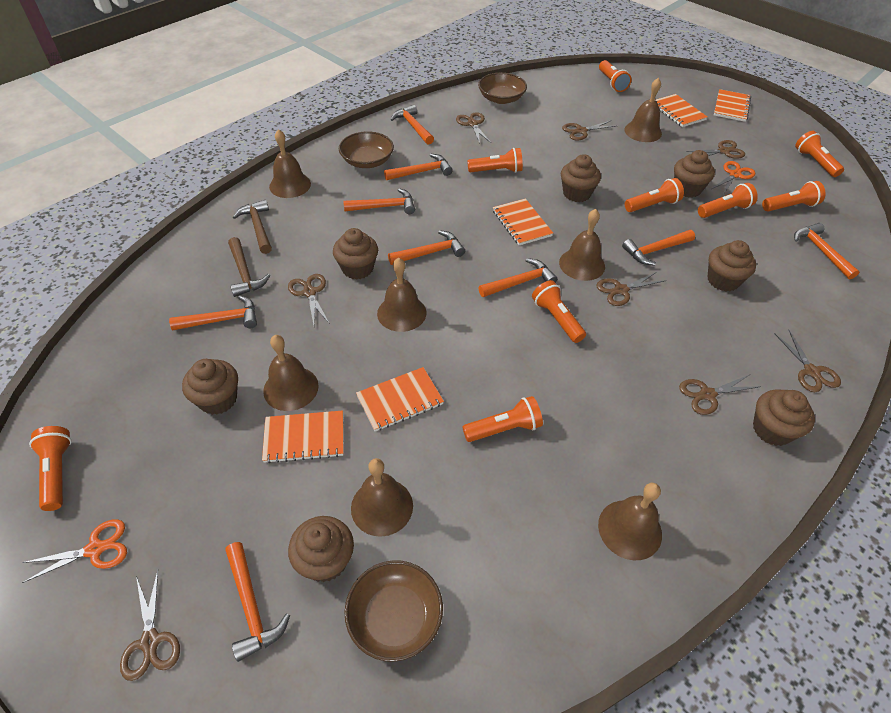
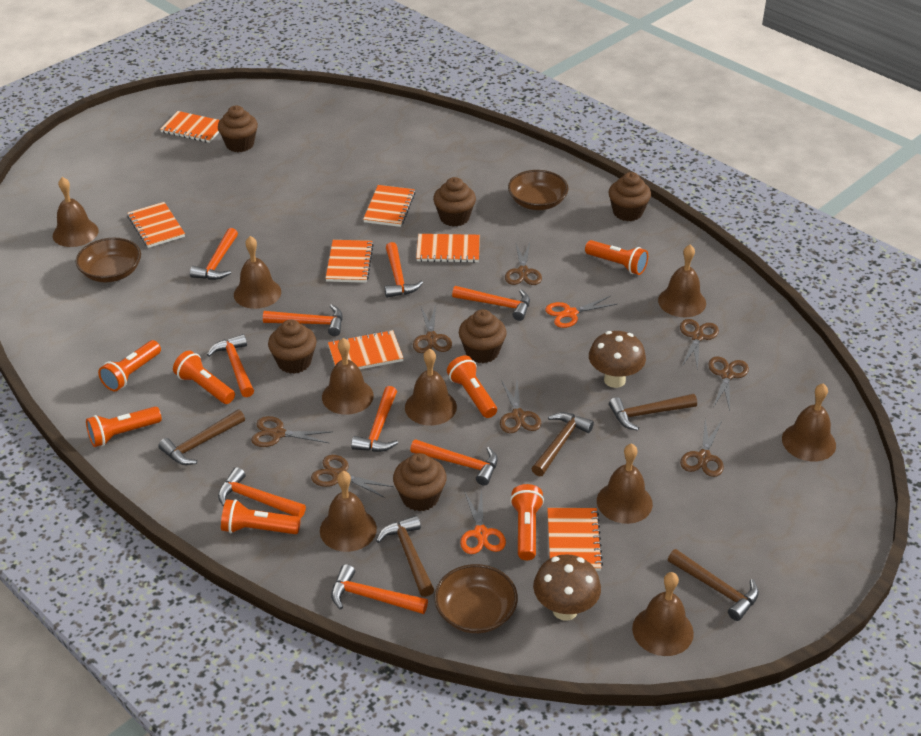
brown bell: 7 -> 9
brown cupcake: 7 -> 6
brown hammer: 2 -> 5
brown mushroom: 0 -> 2
orange flashlight: 9 -> 7
orange notebook: 5 -> 7

